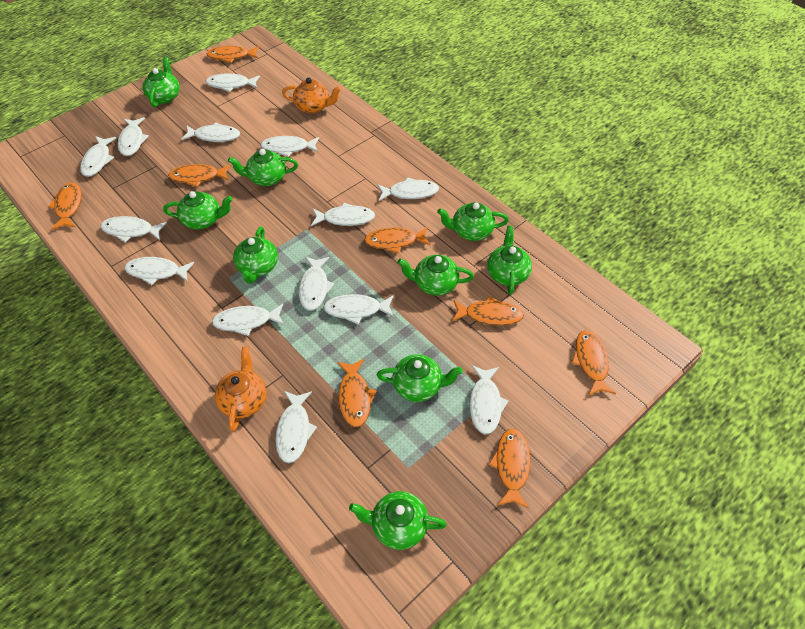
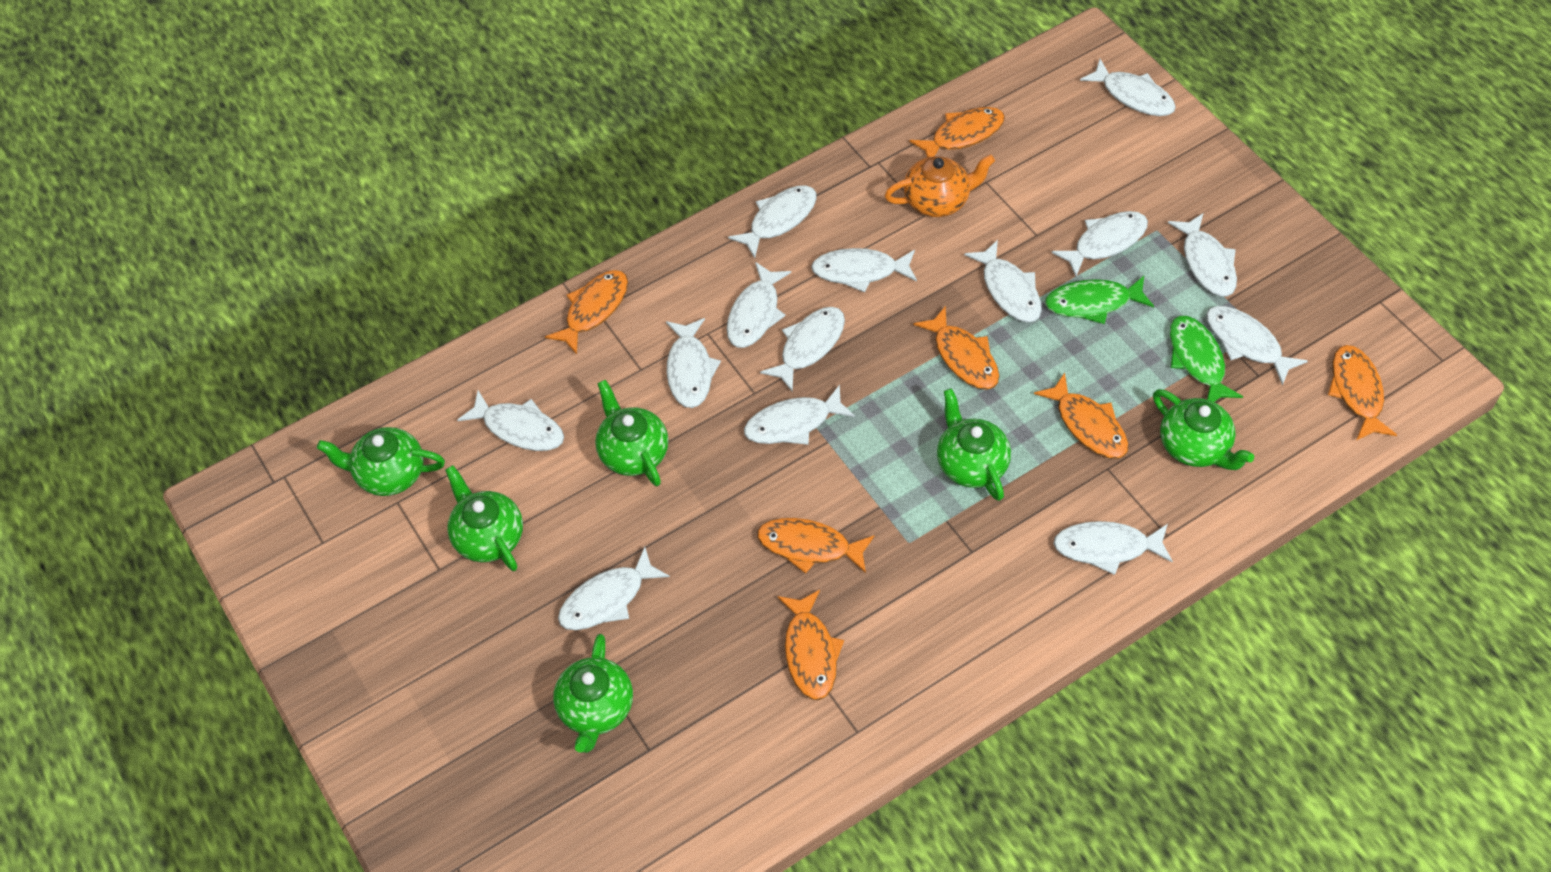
green fish: 0 -> 2
green teapot: 9 -> 6
orange fish: 8 -> 7
orange teapot: 2 -> 1

